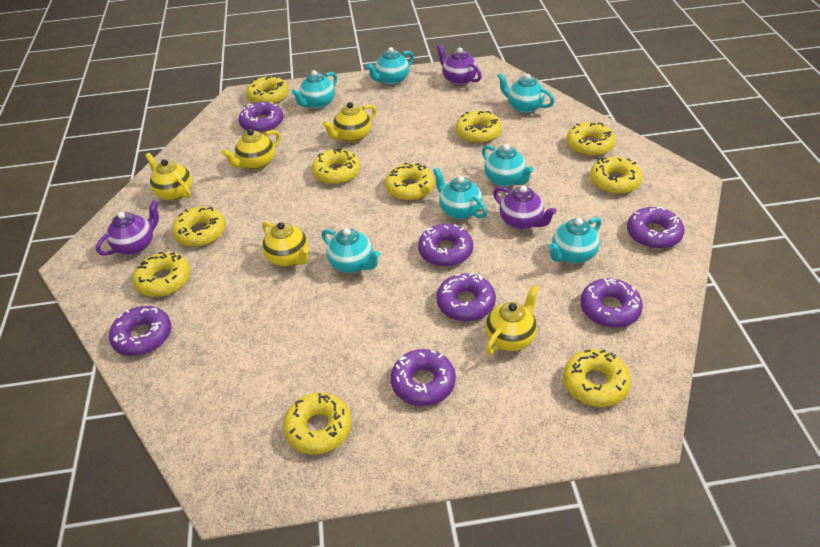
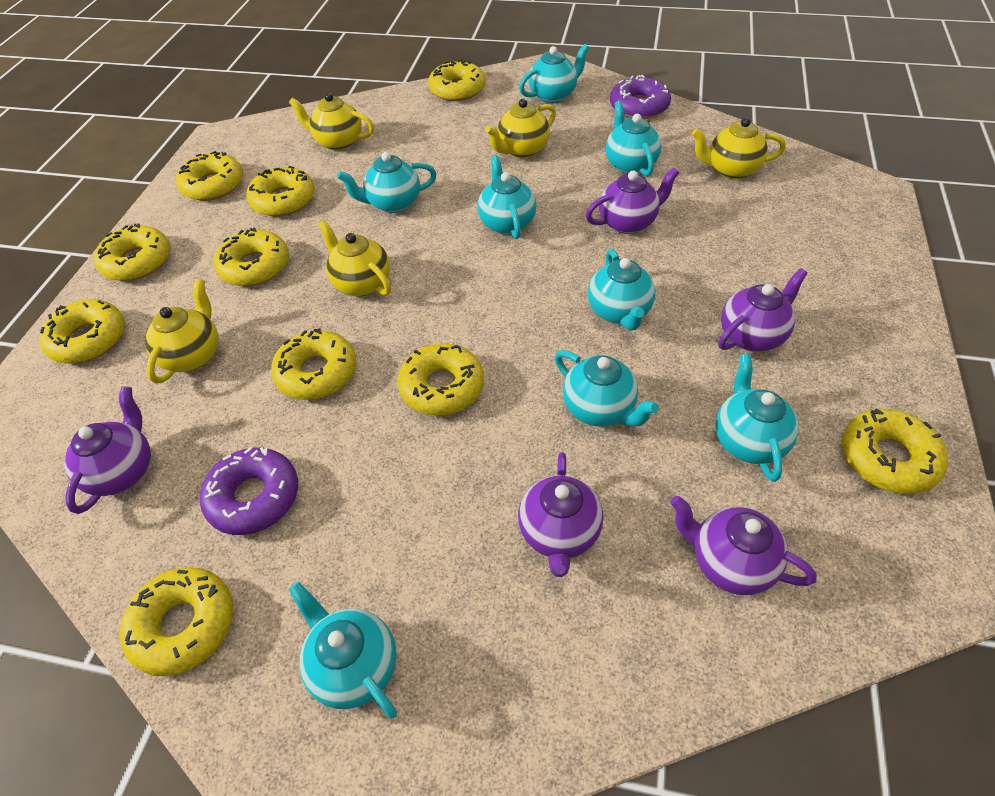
purple donut: 7 -> 2
purple teapot: 3 -> 5
turquoise teapot: 7 -> 8

